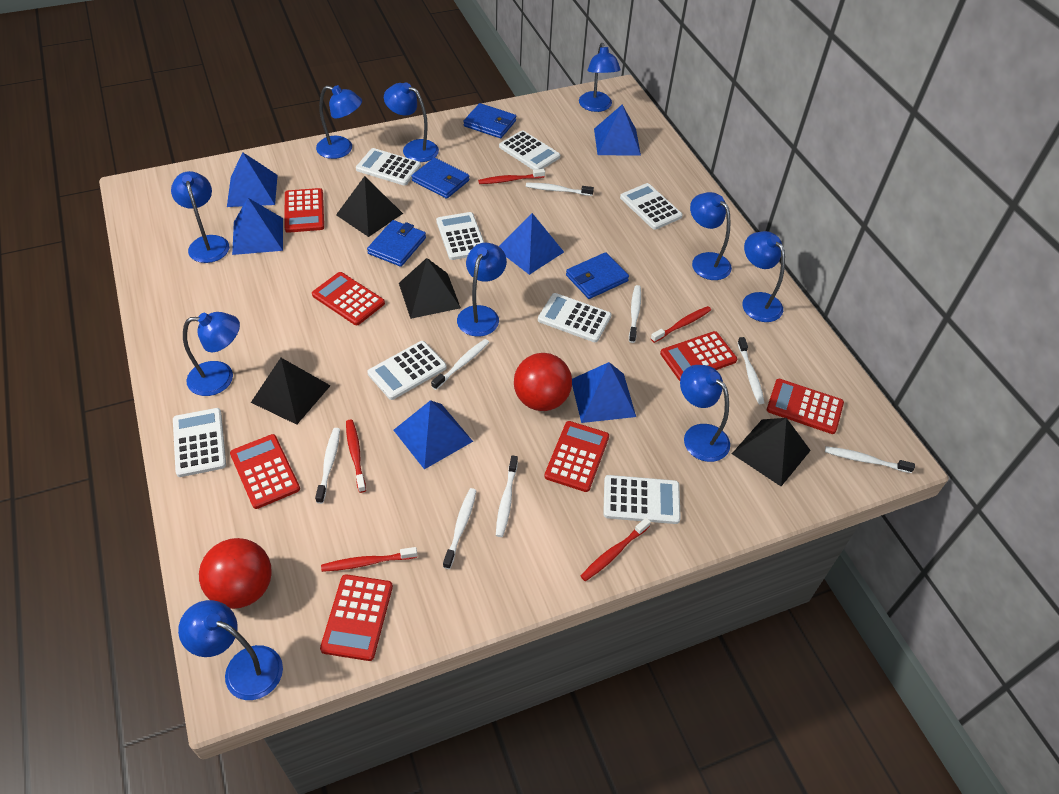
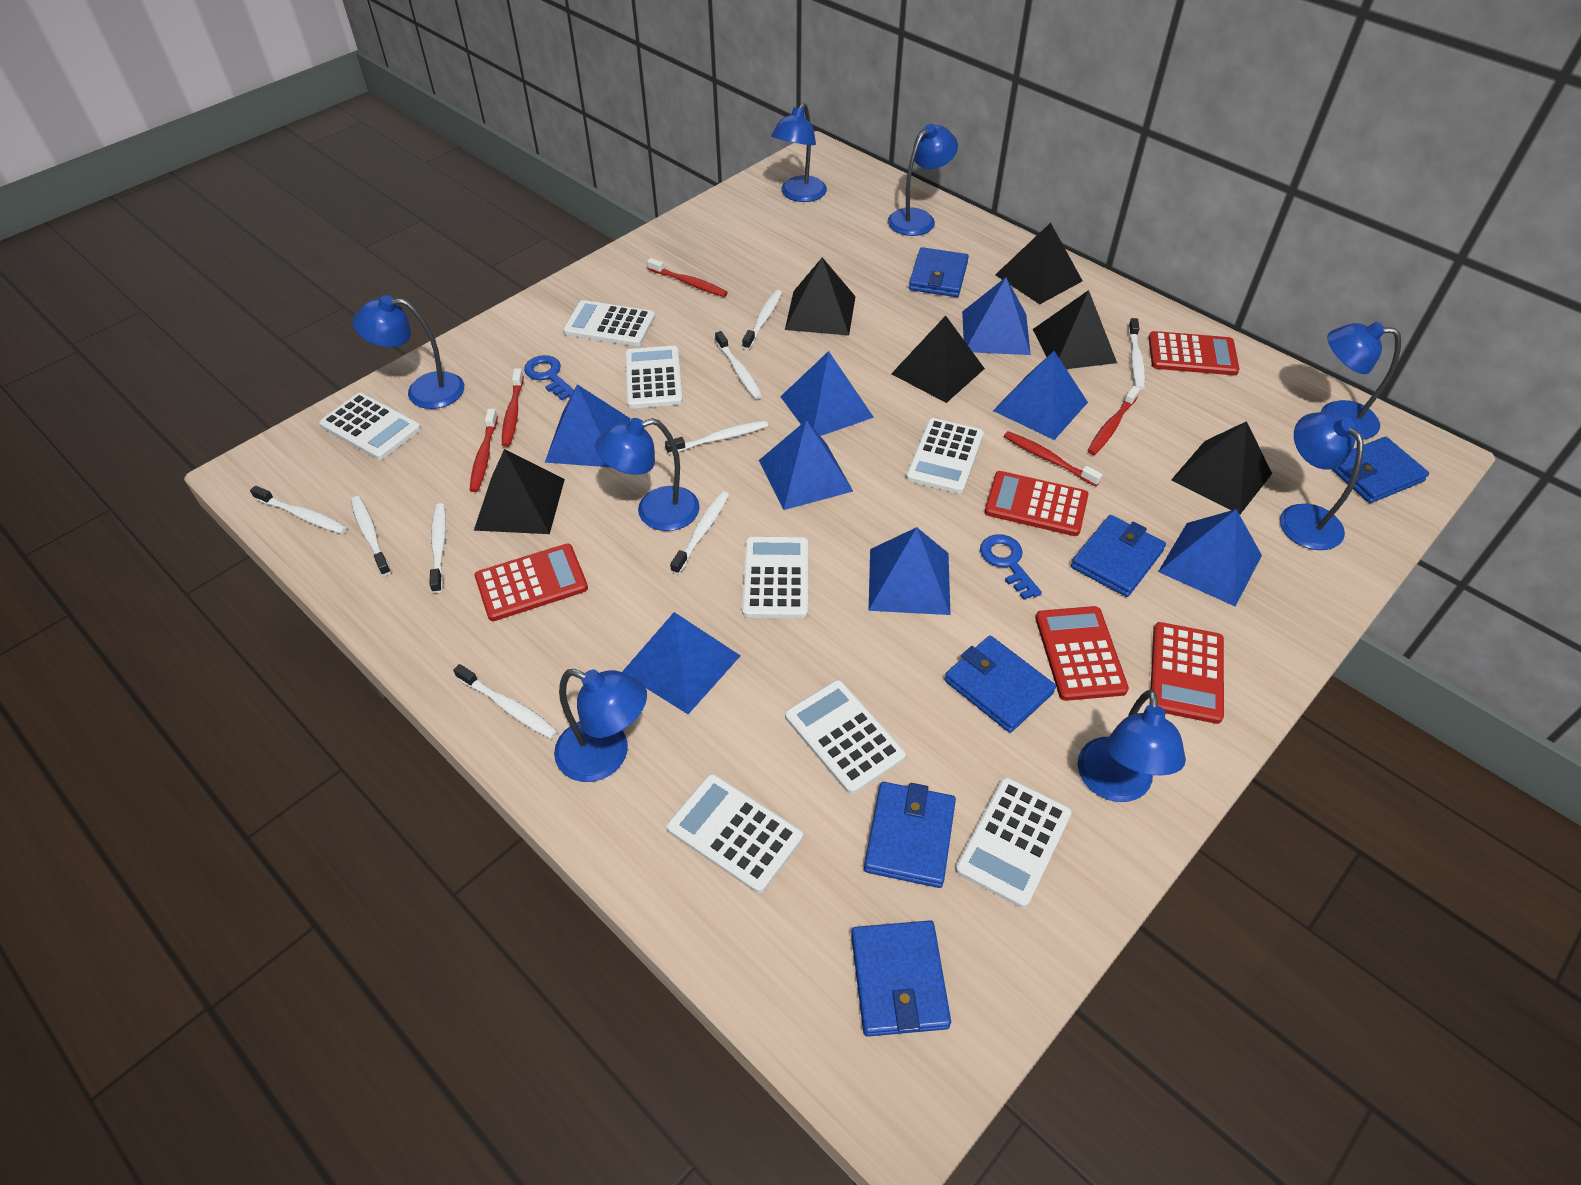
black pyramid: 4 -> 6
blue key: 0 -> 2
blue lamp: 10 -> 8
blue pyramid: 6 -> 8
blue wallet: 4 -> 6
red ball: 2 -> 0
red calculator: 7 -> 5
white toothbrush: 8 -> 9

